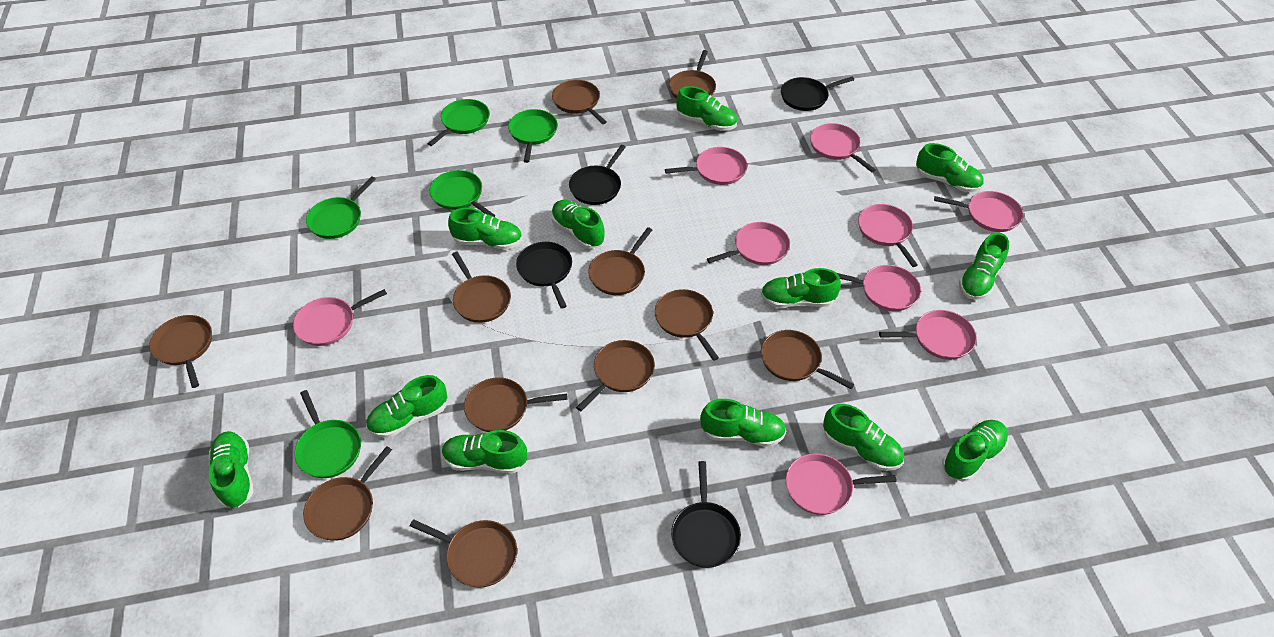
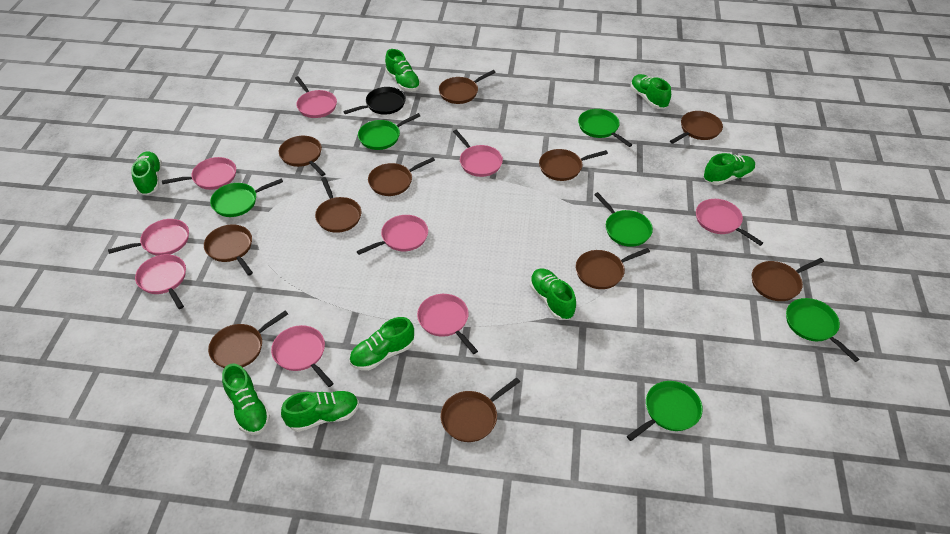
black pan: 4 -> 1
green pan: 5 -> 6
green shoe: 12 -> 8

